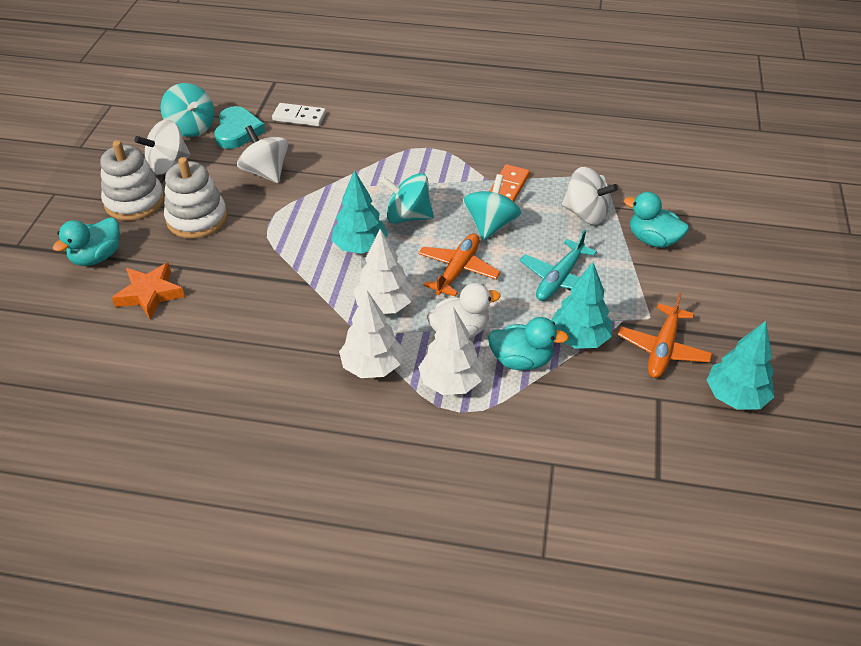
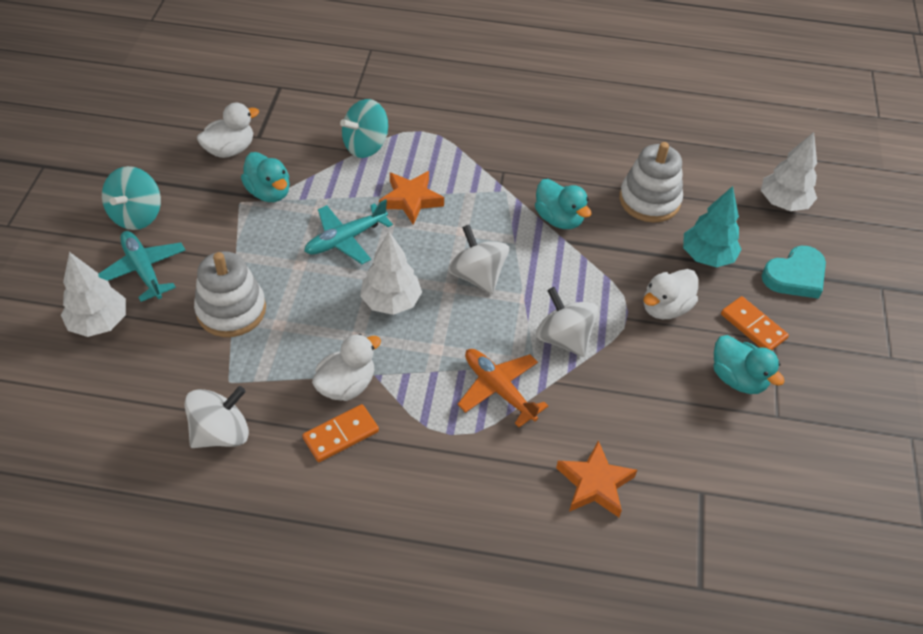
orange domino: 1 -> 2
orange plane: 2 -> 1
orange star: 1 -> 2
turquoise plane: 1 -> 2
turquoise spinning top: 3 -> 2
turquoise tree: 3 -> 1
white domino: 1 -> 0
white duck: 1 -> 3

